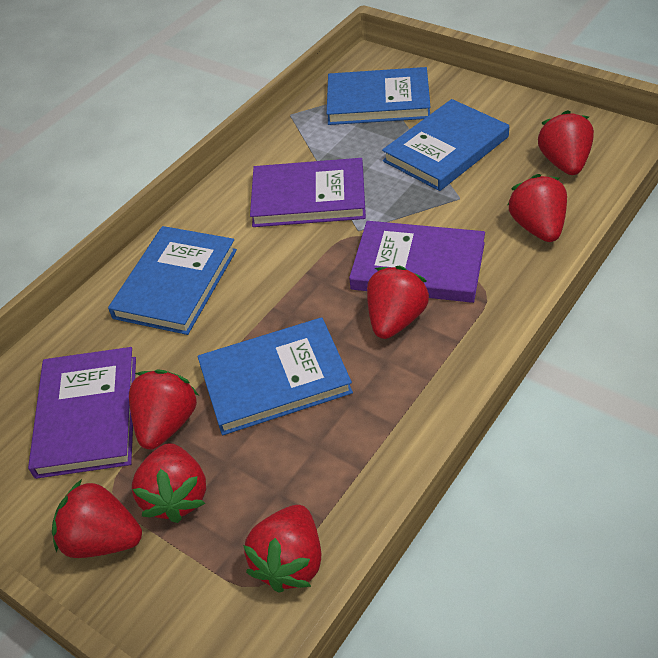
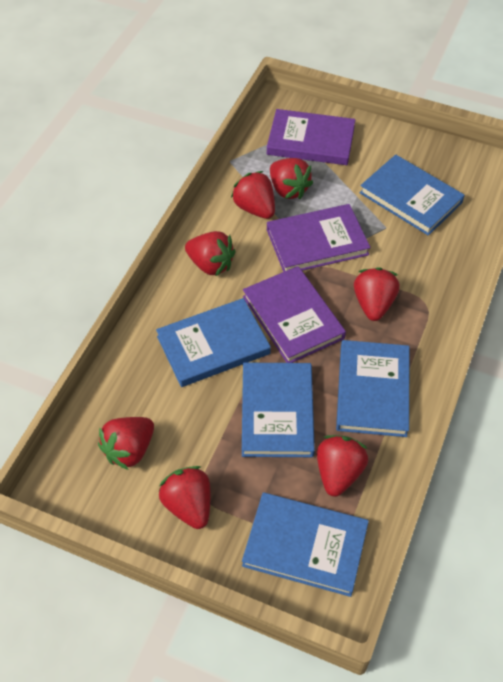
blue book: 4 -> 5

